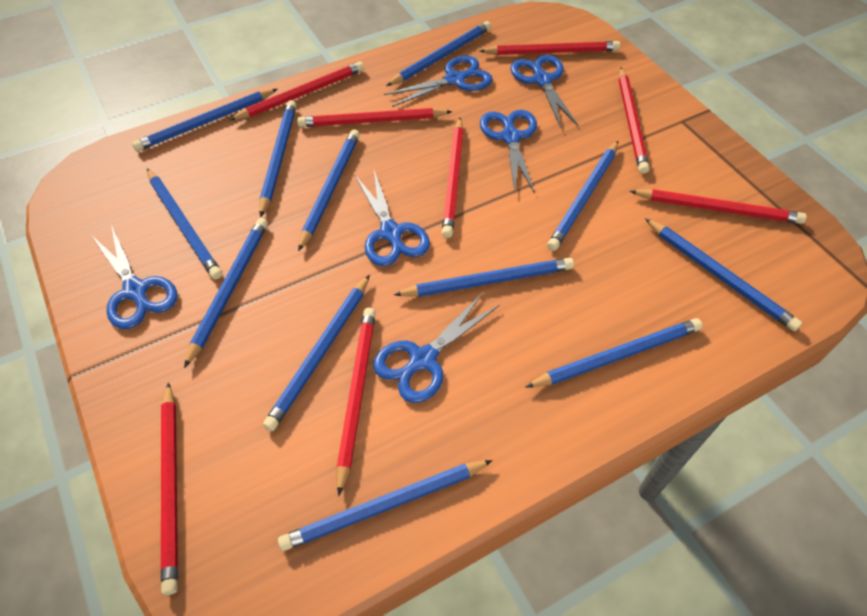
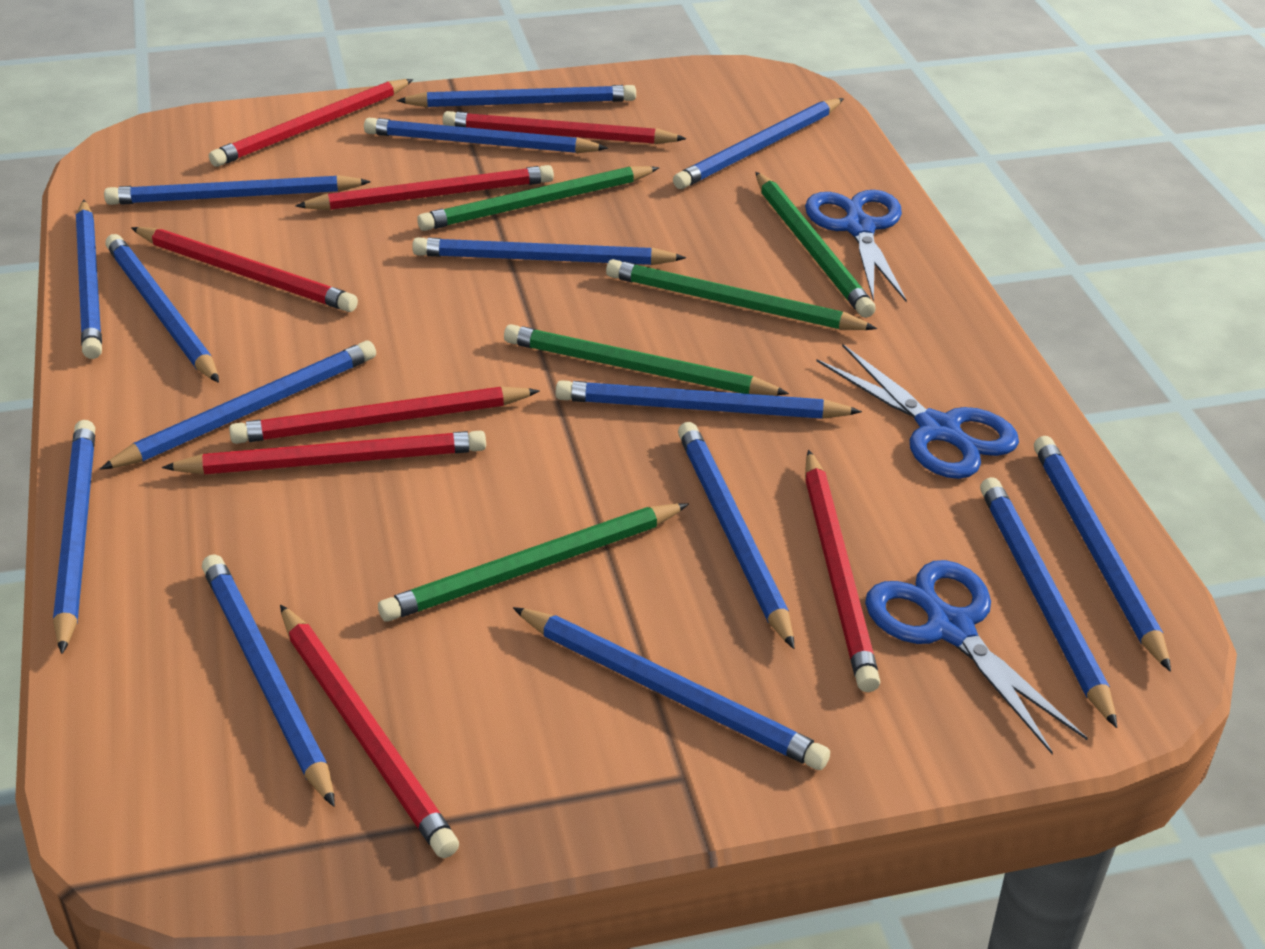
blue pencil: 12 -> 15
blue scissors: 6 -> 3
green pencil: 0 -> 5

